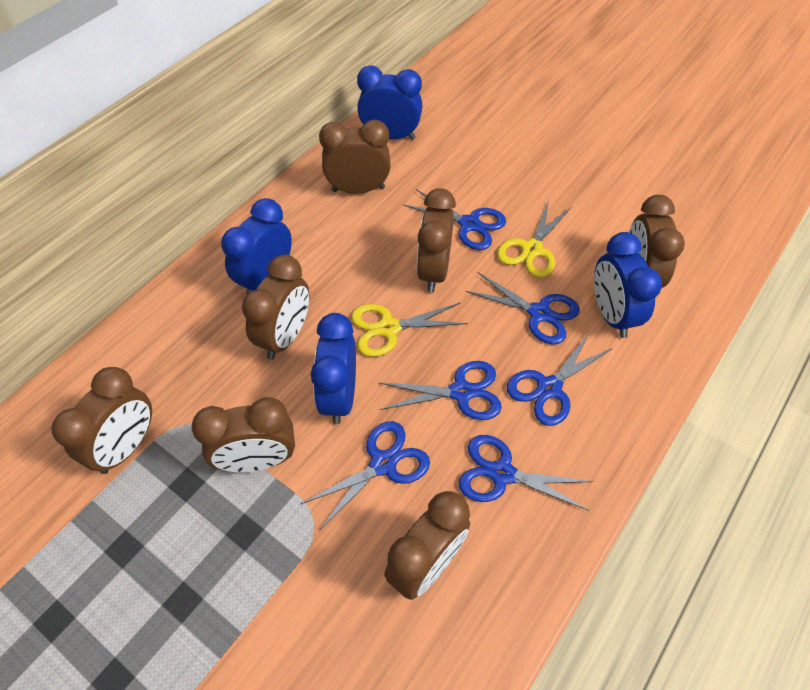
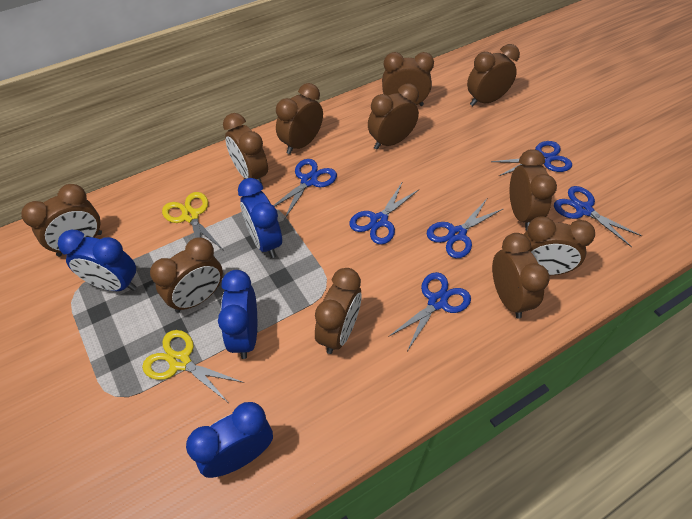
brown clock: 7 -> 11

